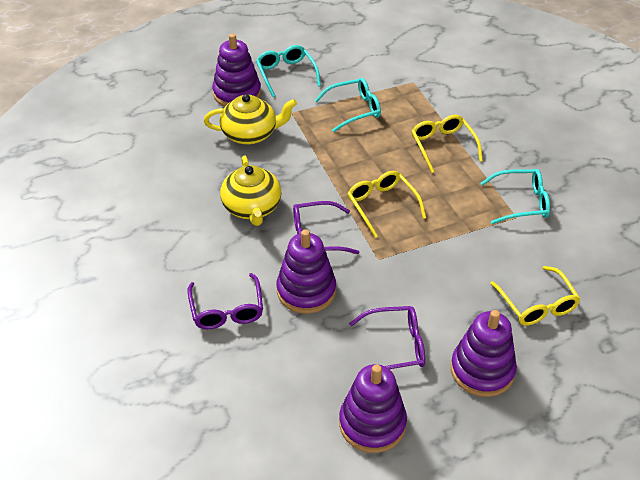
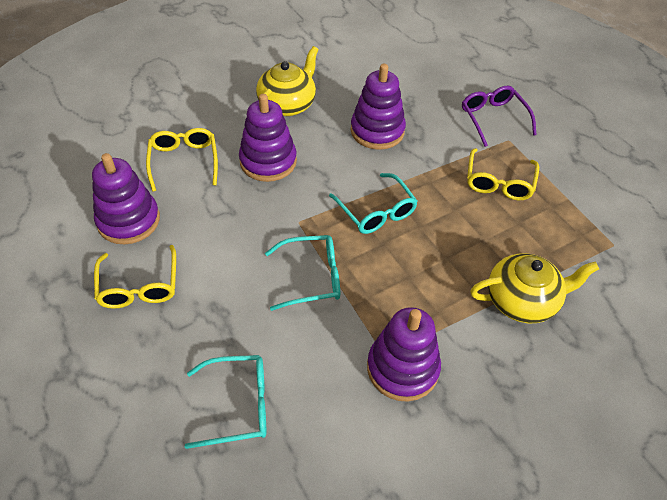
purple glasses: 3 -> 1

